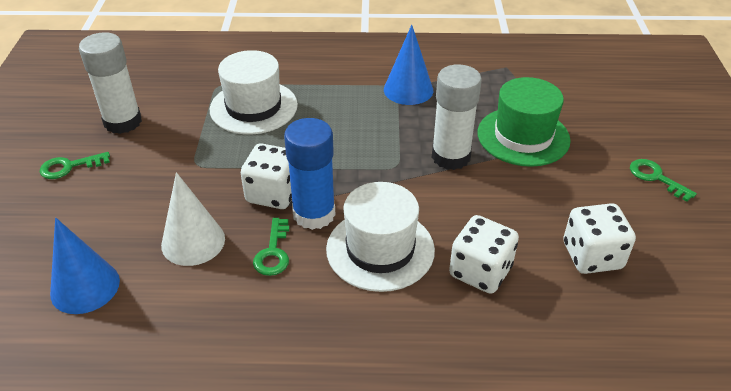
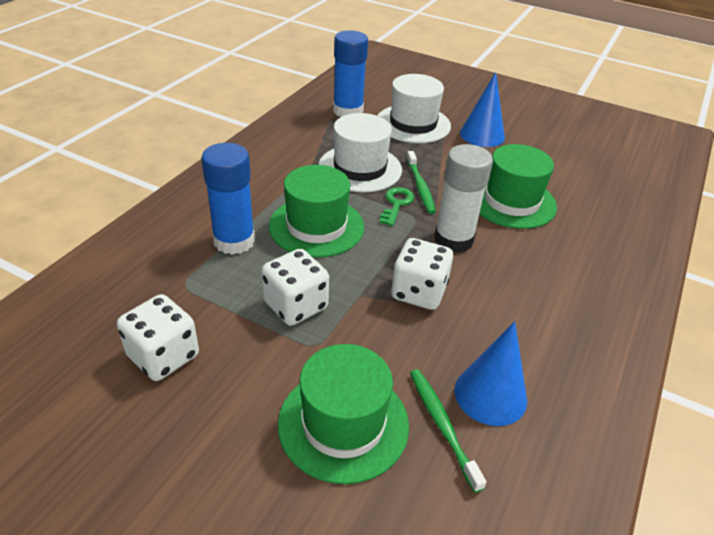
blue glue stick: 1 -> 2
green hat: 1 -> 3
green key: 3 -> 1
green toothbrush: 0 -> 2
white cone: 1 -> 0
white glue stick: 2 -> 1

